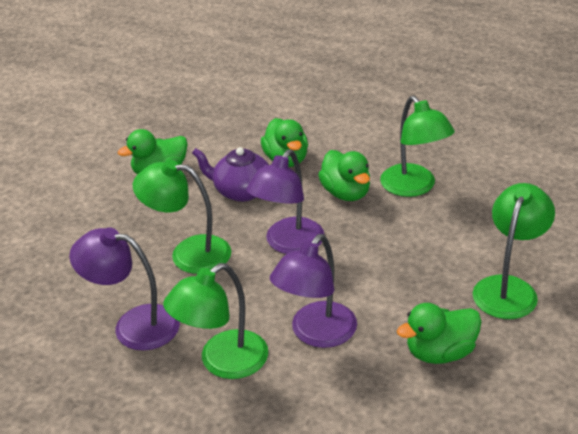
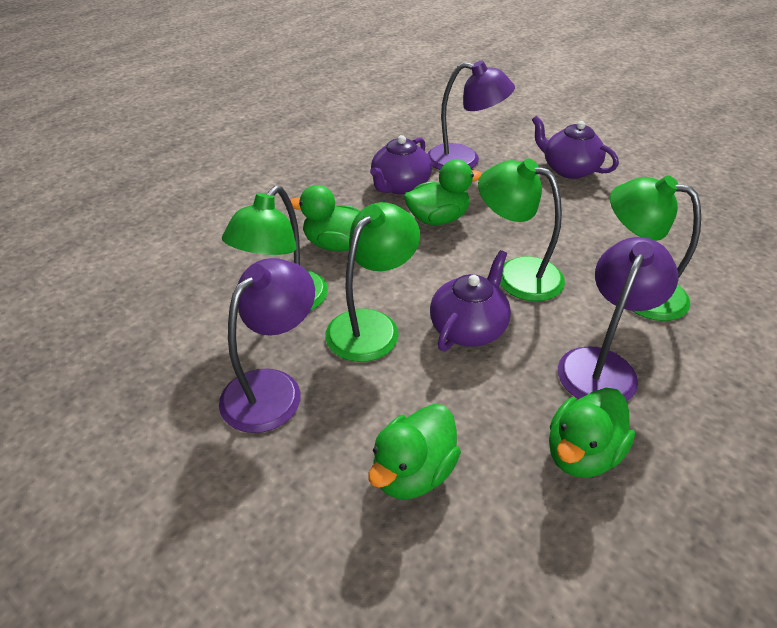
purple teapot: 1 -> 3

